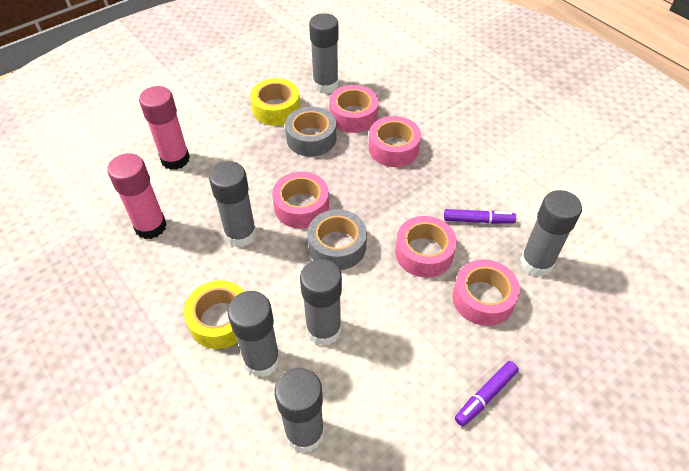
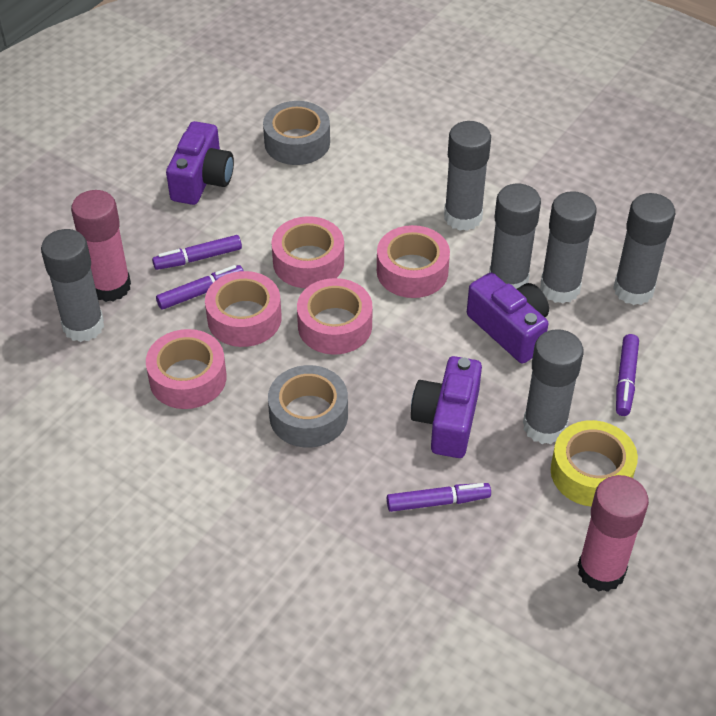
purple camera: 0 -> 3
purple marker: 2 -> 4
yellow tape: 2 -> 1

